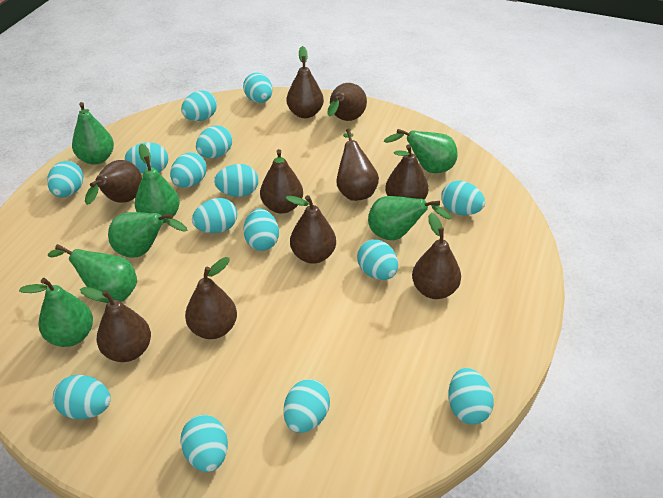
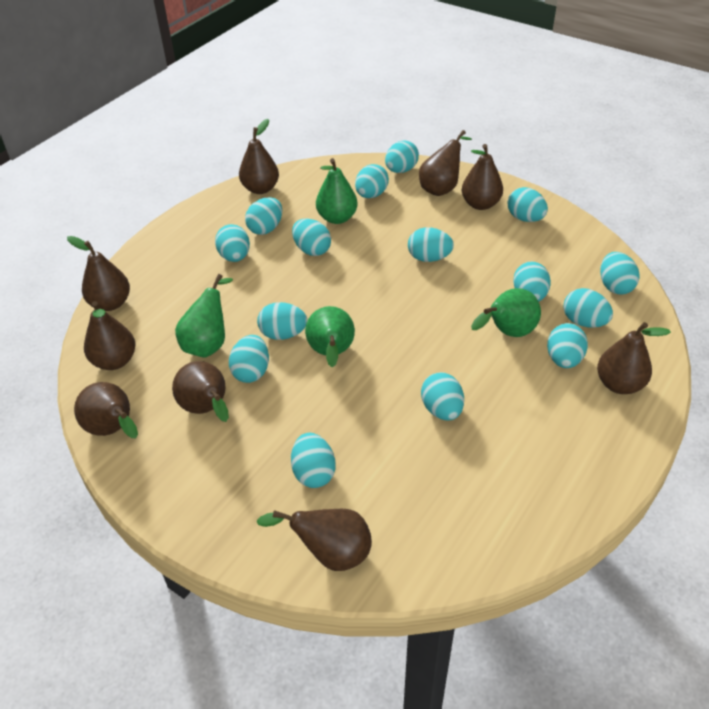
brown pear: 10 -> 9
green pear: 7 -> 4

